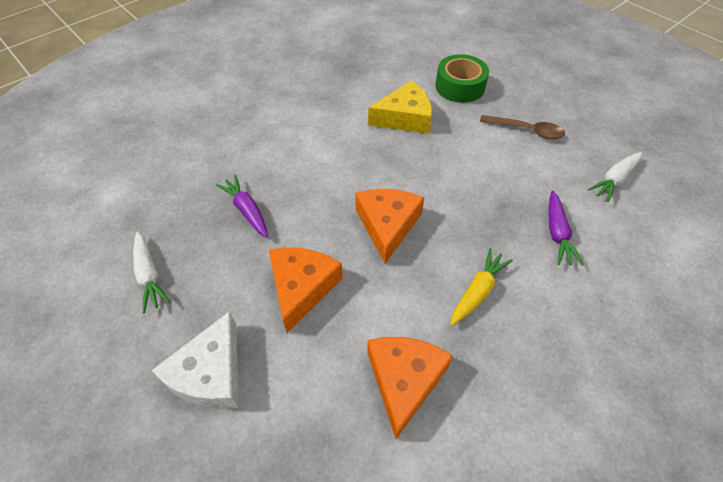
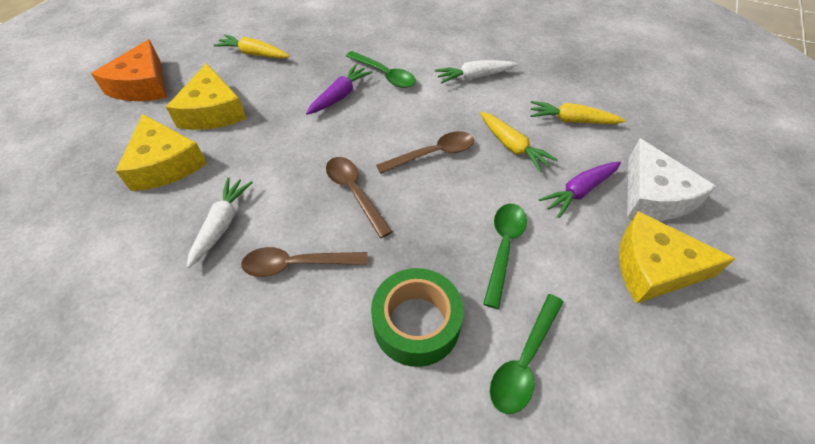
brown spoon: 1 -> 3
green spoon: 0 -> 3
orange cheese: 3 -> 1
yellow carrot: 1 -> 3
yellow cheese: 1 -> 3

